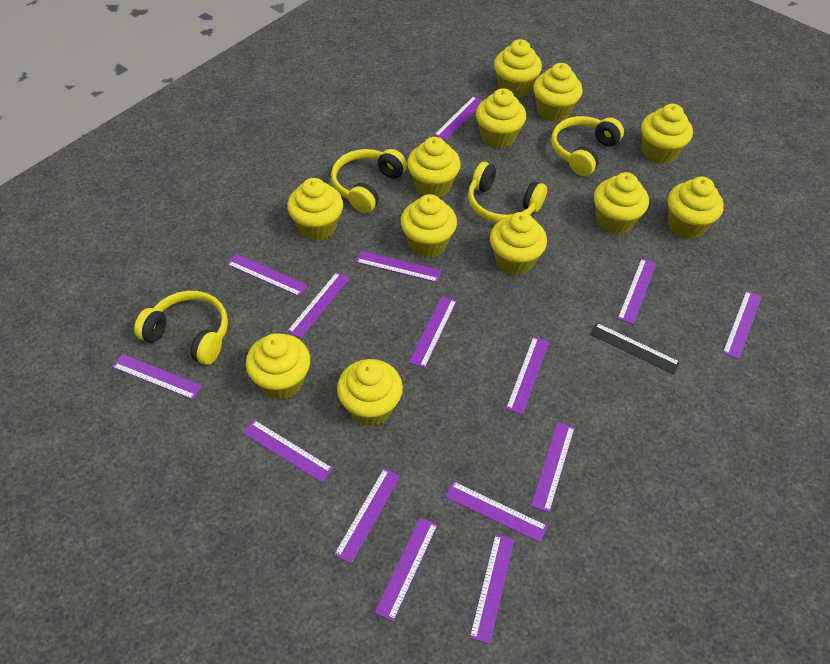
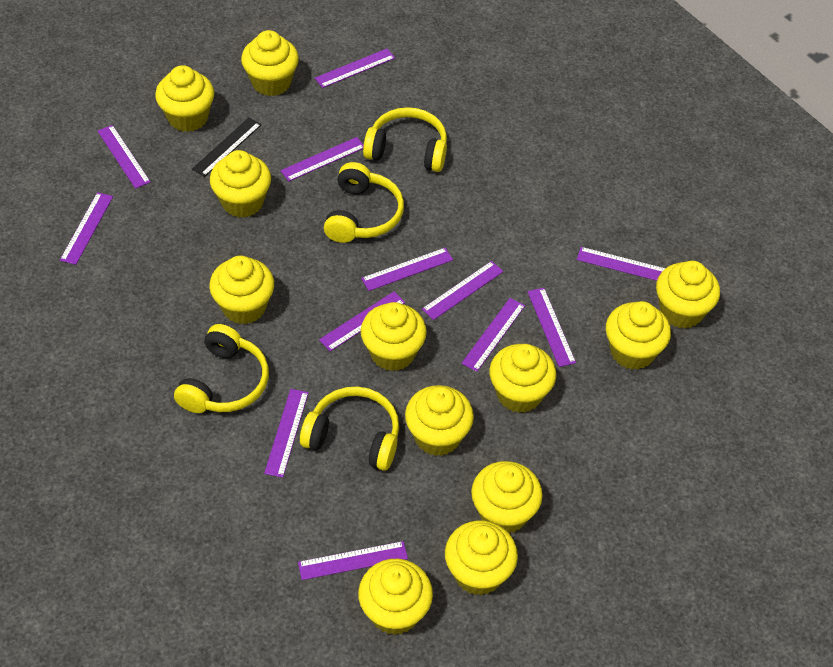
purple ruler: 15 -> 12

